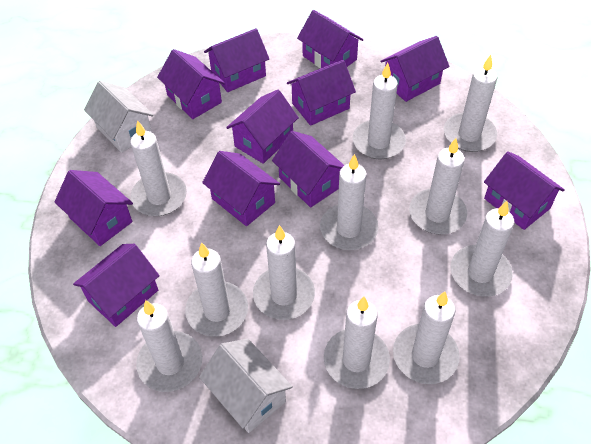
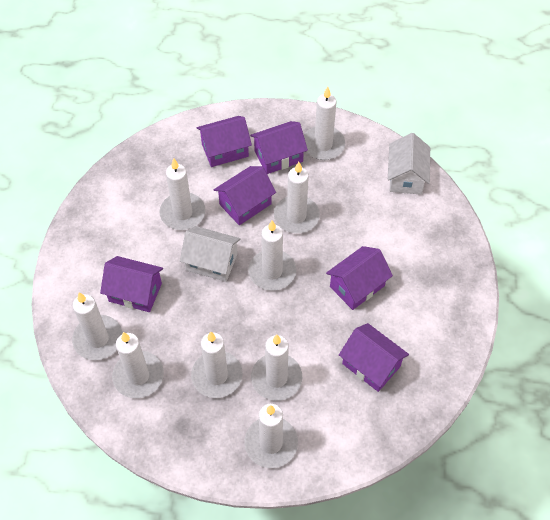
purple house: 11 -> 6
white candle: 11 -> 9

